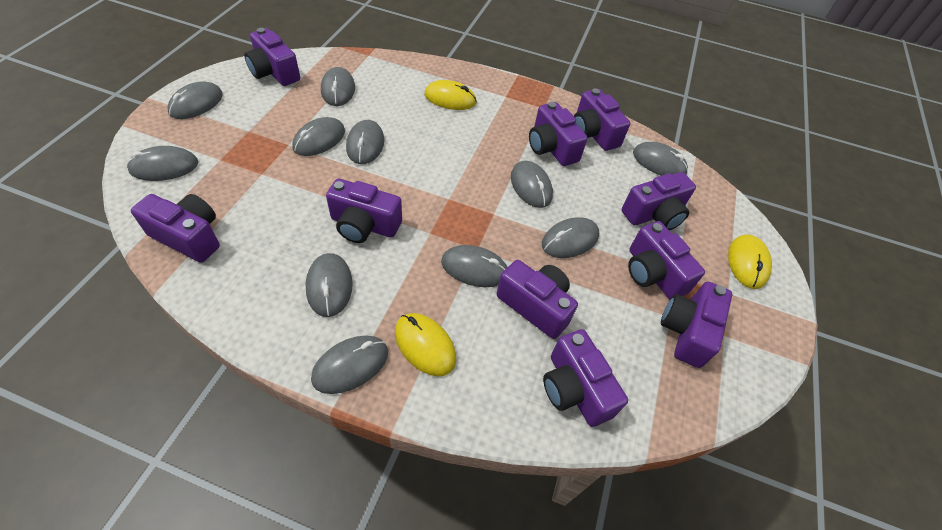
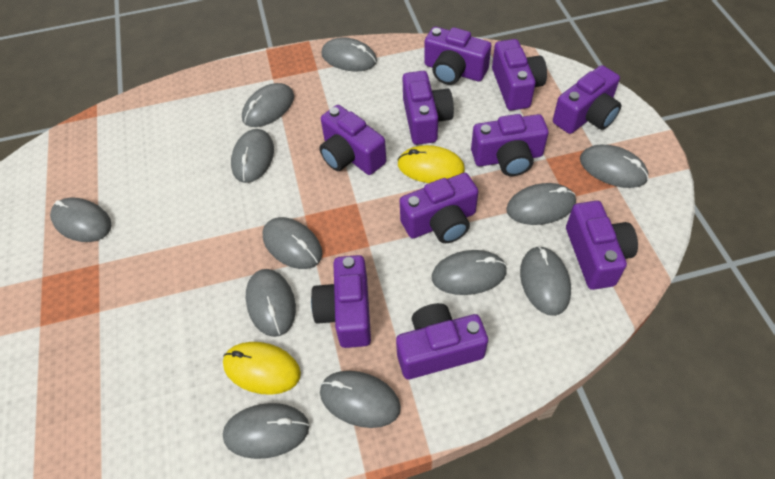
grey mouse: 11 -> 12
yellow mouse: 3 -> 2

